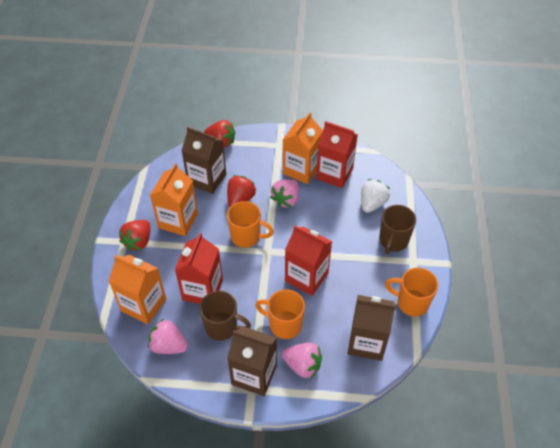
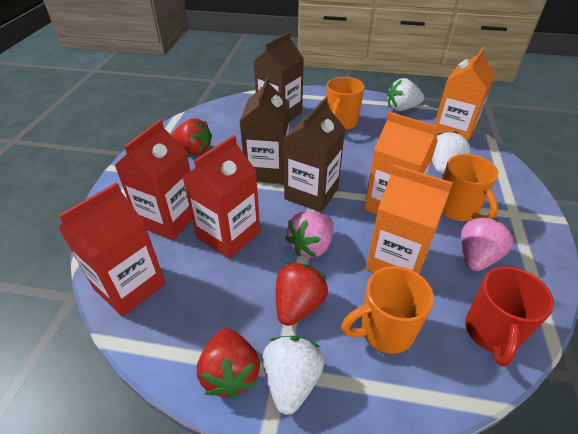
brown mug: 2 -> 0
pink strawberry: 3 -> 2
red mug: 0 -> 1
white strawberry: 1 -> 3

